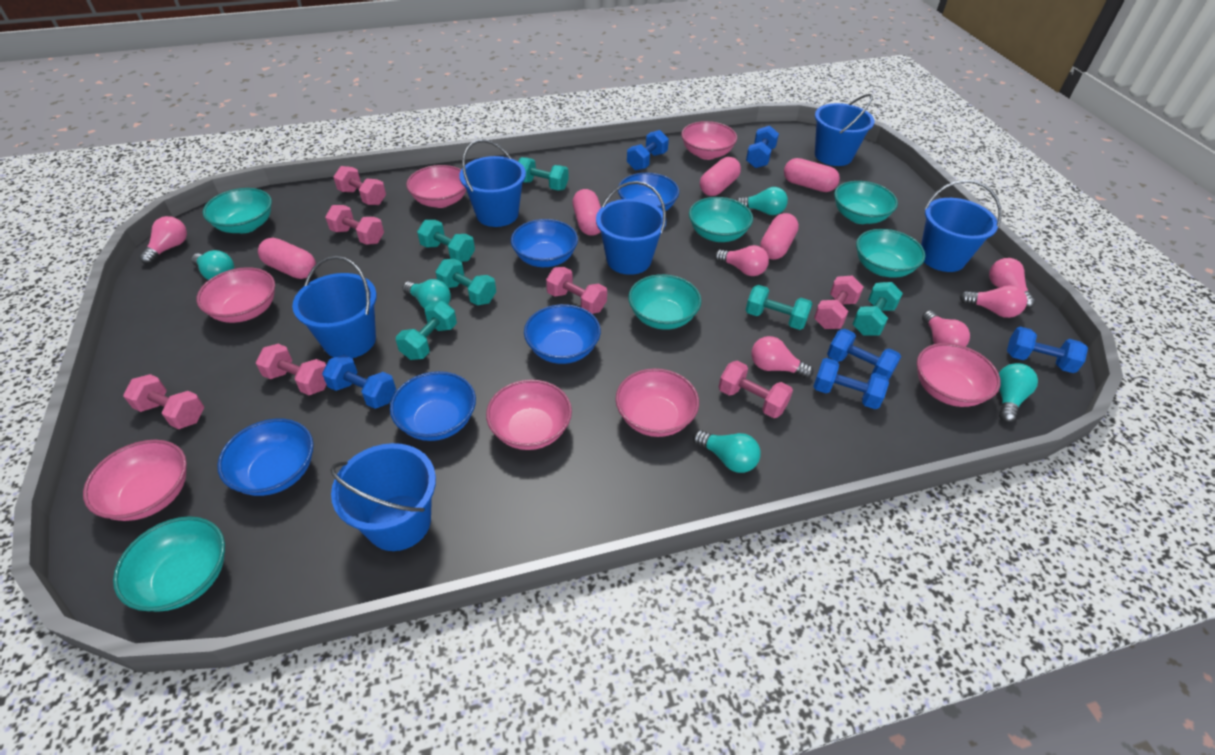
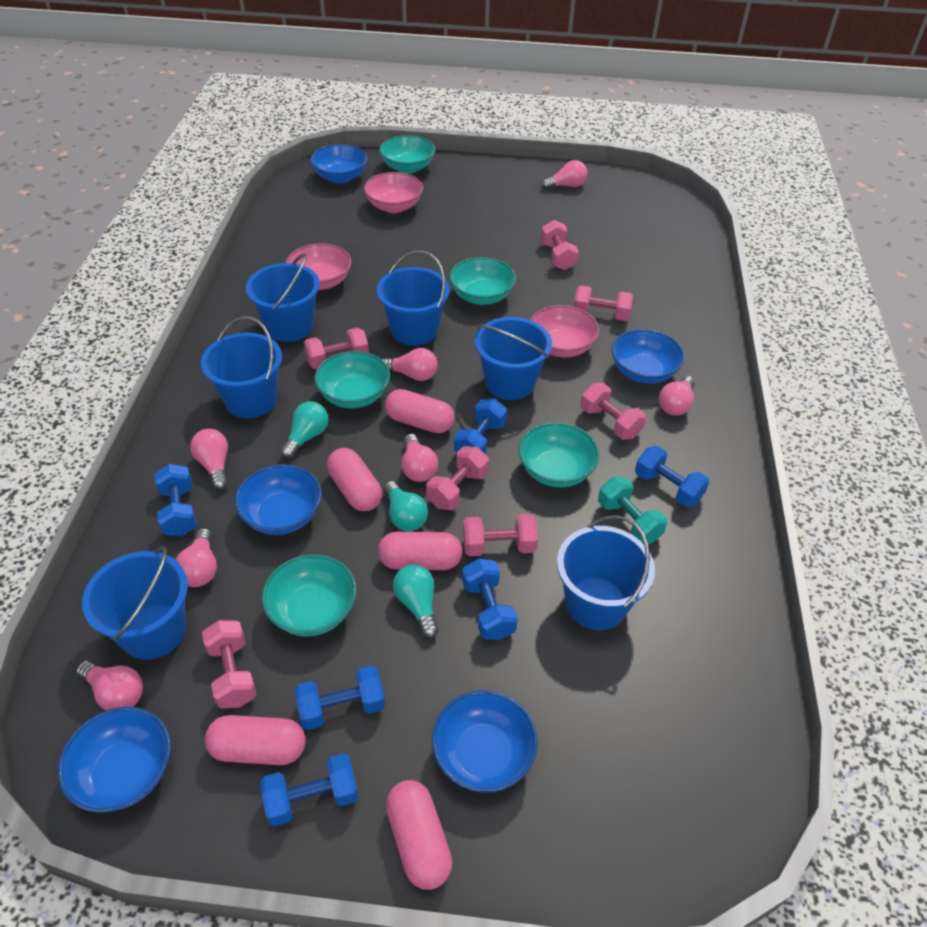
pink bowl: 7 -> 3
pink light bulb: 6 -> 7
turquoise bowl: 6 -> 5
turquoise dumbbell: 6 -> 1
turquoise light bulb: 5 -> 3

